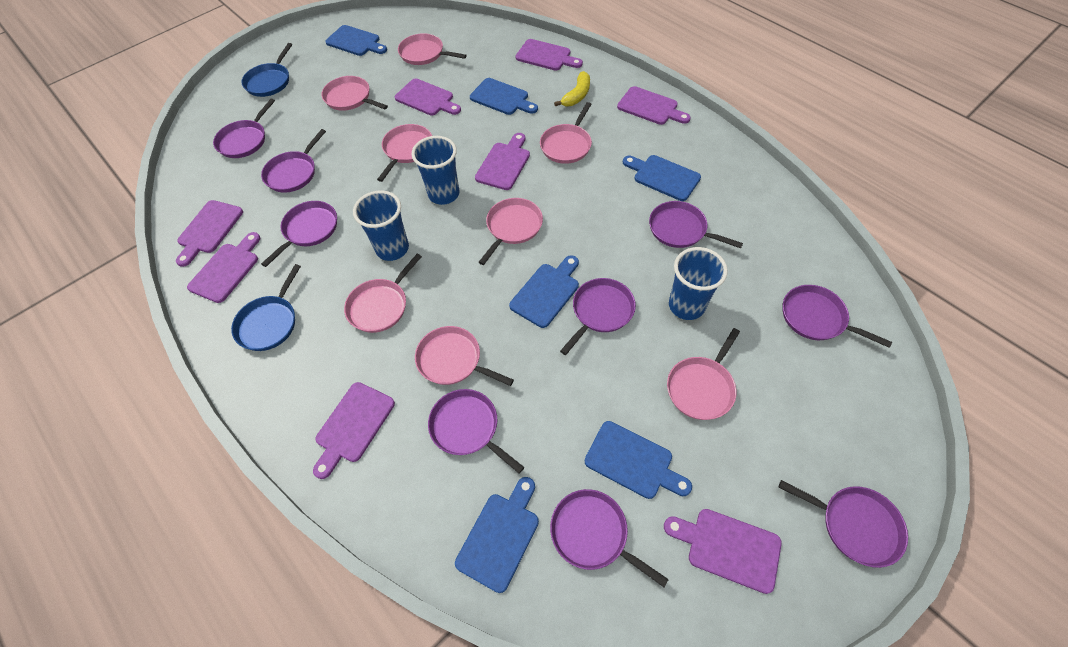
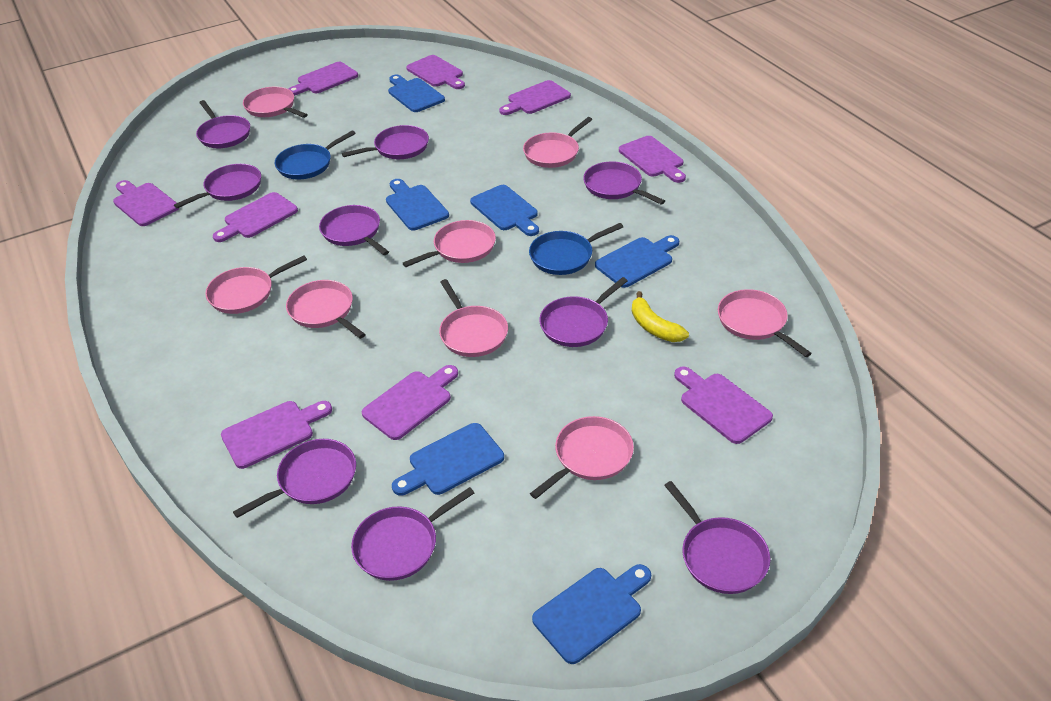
blue cup: 3 -> 0
purple cutting board: 8 -> 9

